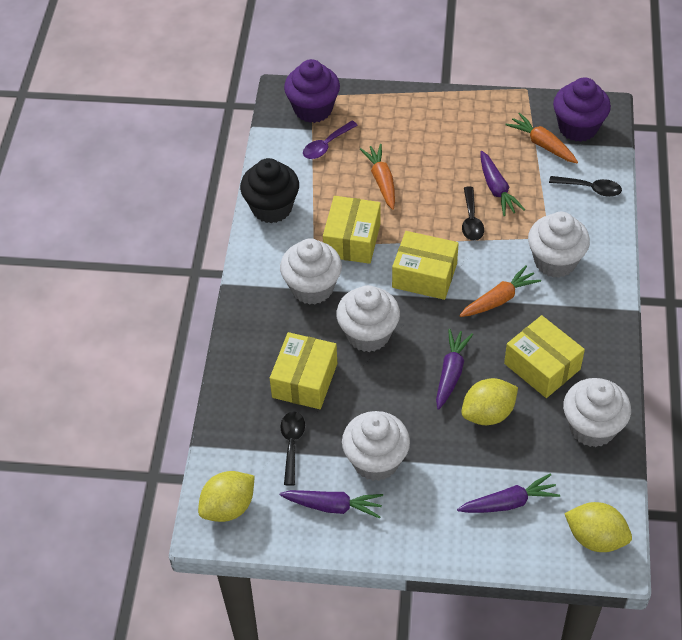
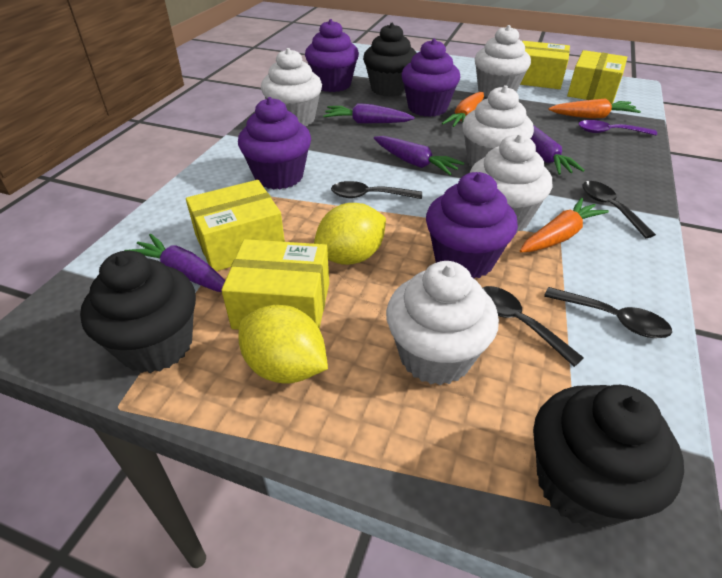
black cupcake: 1 -> 3
black spoon: 3 -> 4
purple cupcake: 2 -> 4
yellow lemon: 3 -> 2

